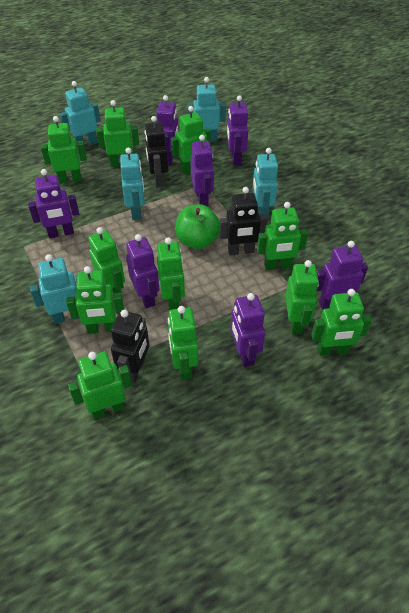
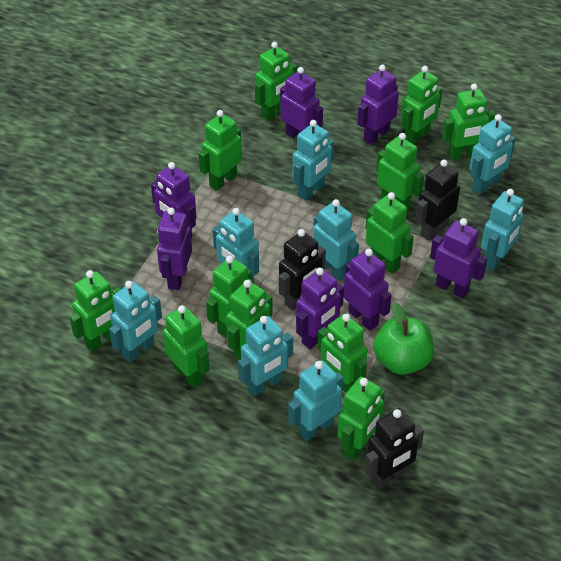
green robot: 11 -> 12
turquoise robot: 5 -> 8

